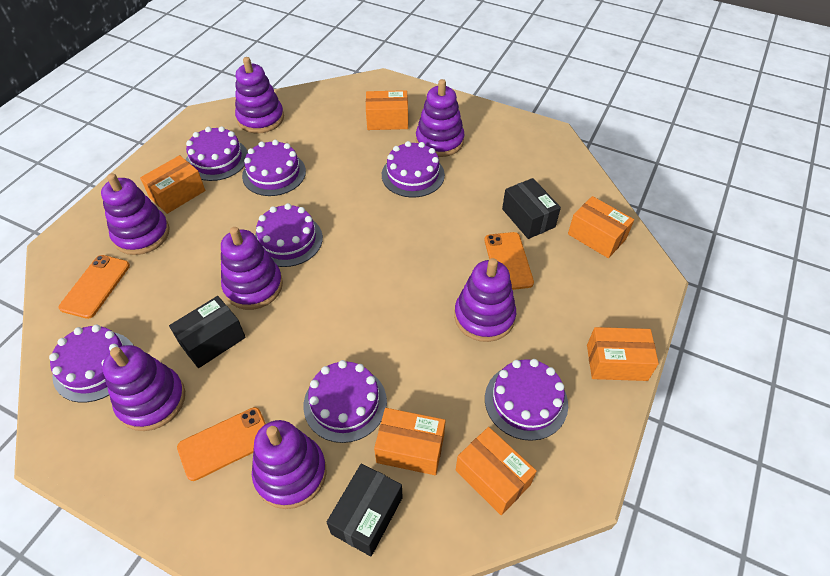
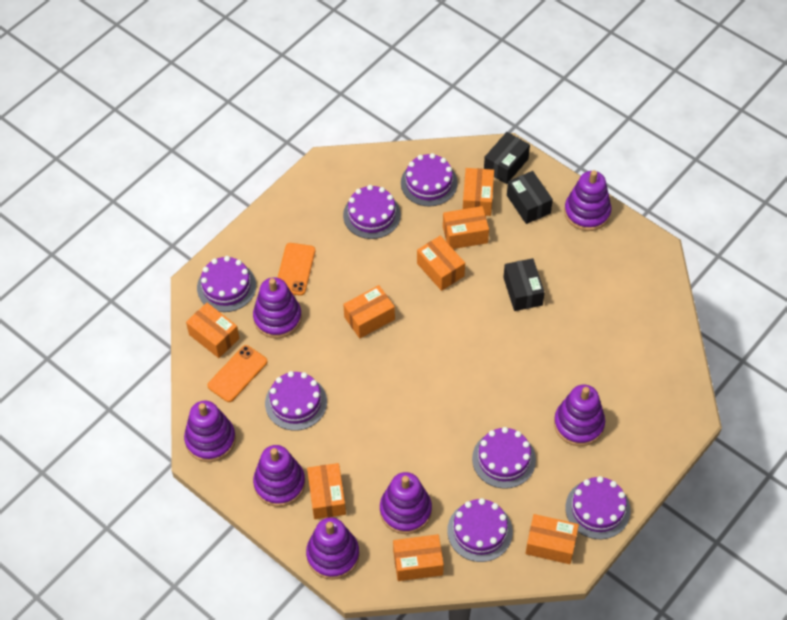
orange box: 6 -> 8
orange phone: 3 -> 2

